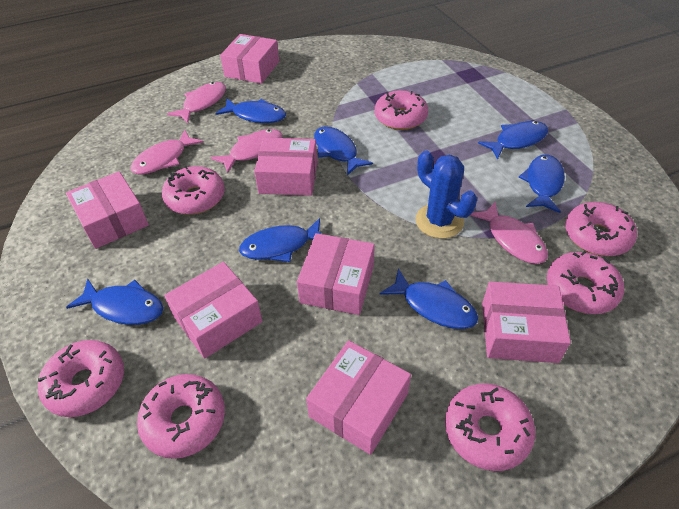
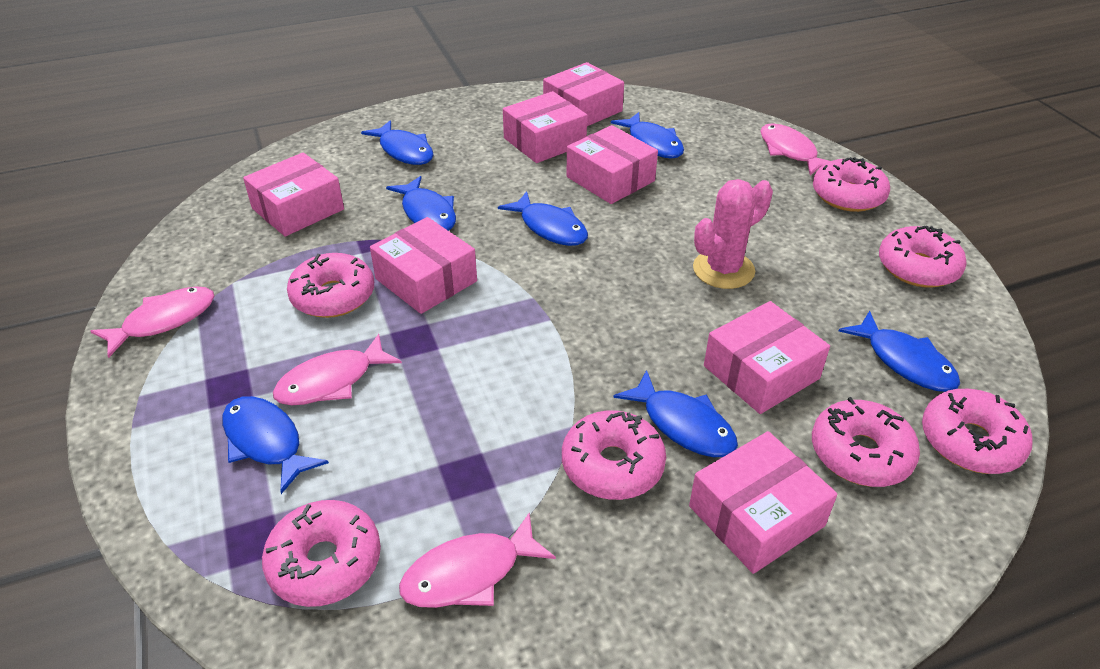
blue cactus: 1 -> 0
pink cactus: 0 -> 1

